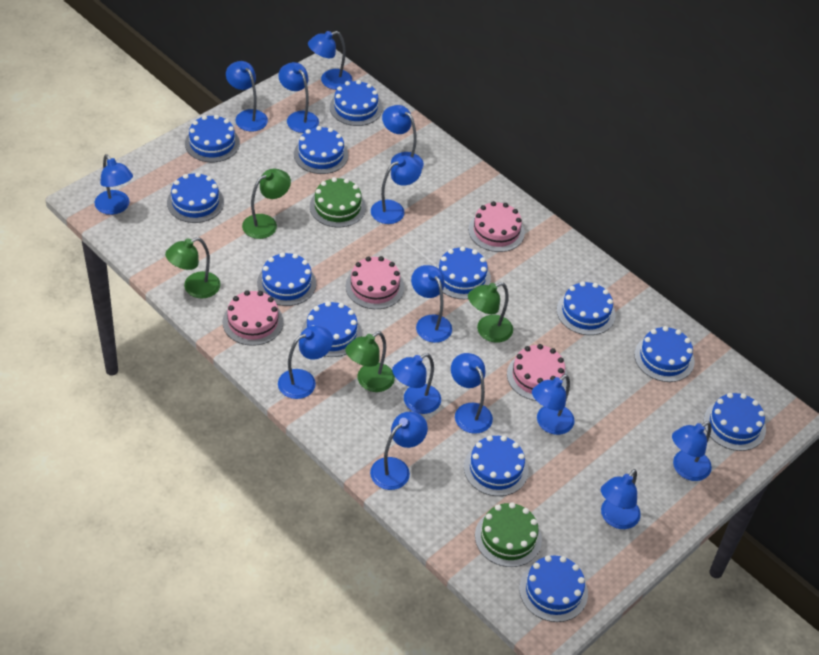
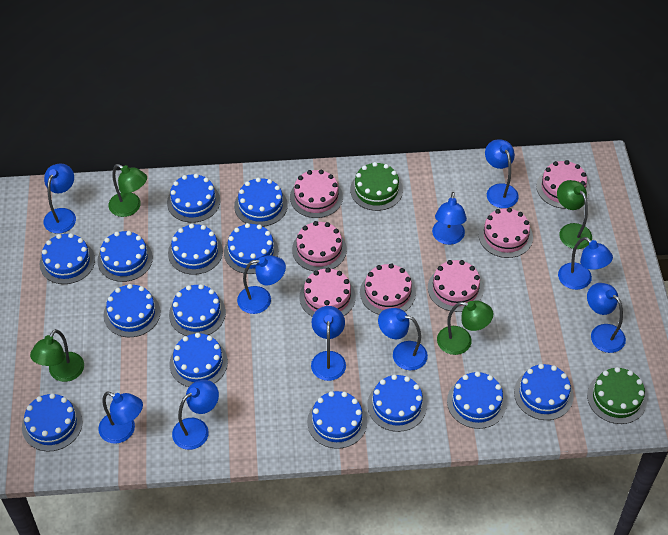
blue cake: 12 -> 14
blue lamp: 14 -> 10
pink cake: 4 -> 7

